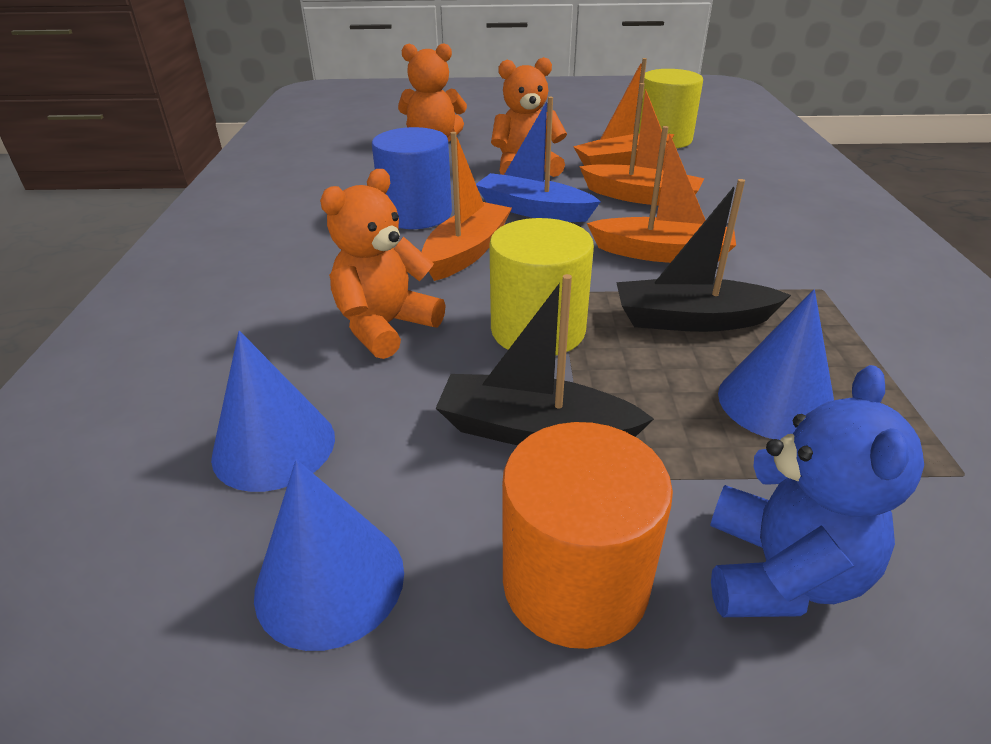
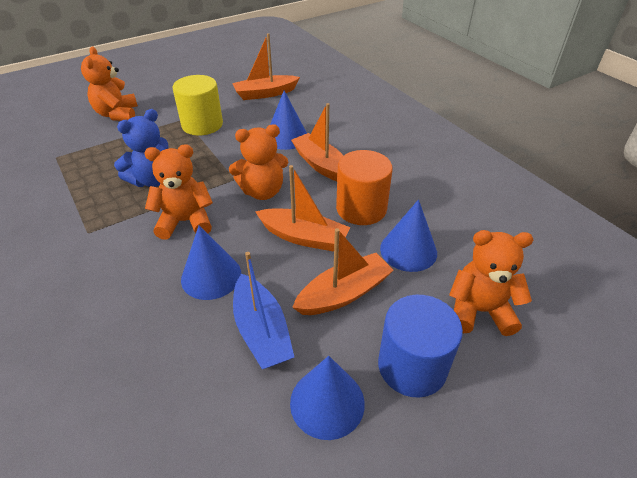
black boat: 2 -> 0
blue cone: 3 -> 4
orange teddy bear: 3 -> 4
yellow cylinder: 2 -> 1

